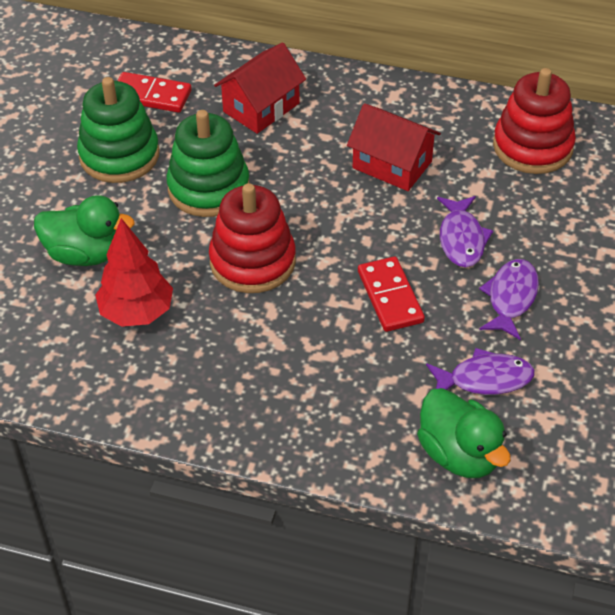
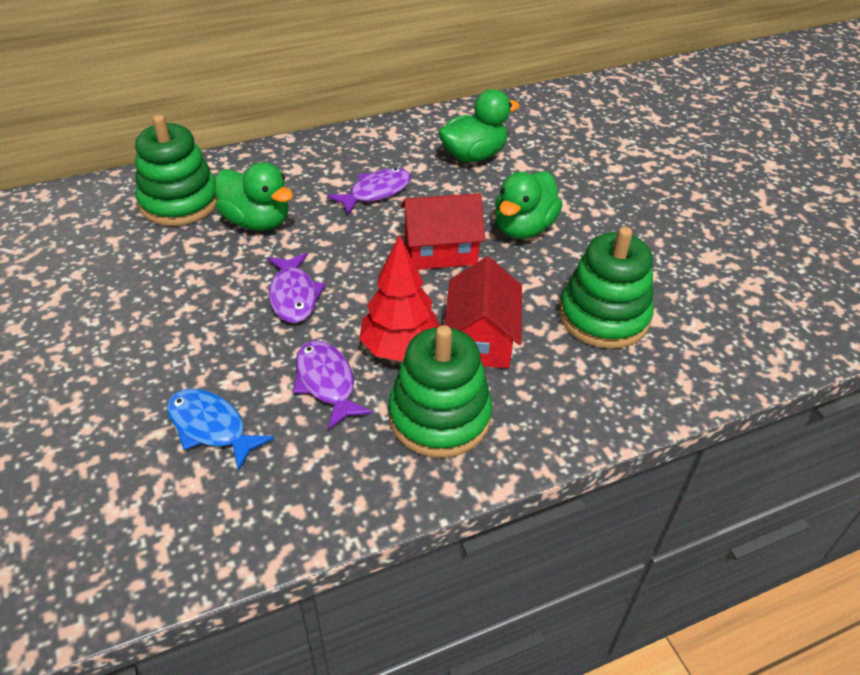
blue fish: 0 -> 1
green duck: 2 -> 3
green stacking toy: 2 -> 3
red domino: 2 -> 0
red stacking toy: 2 -> 0

